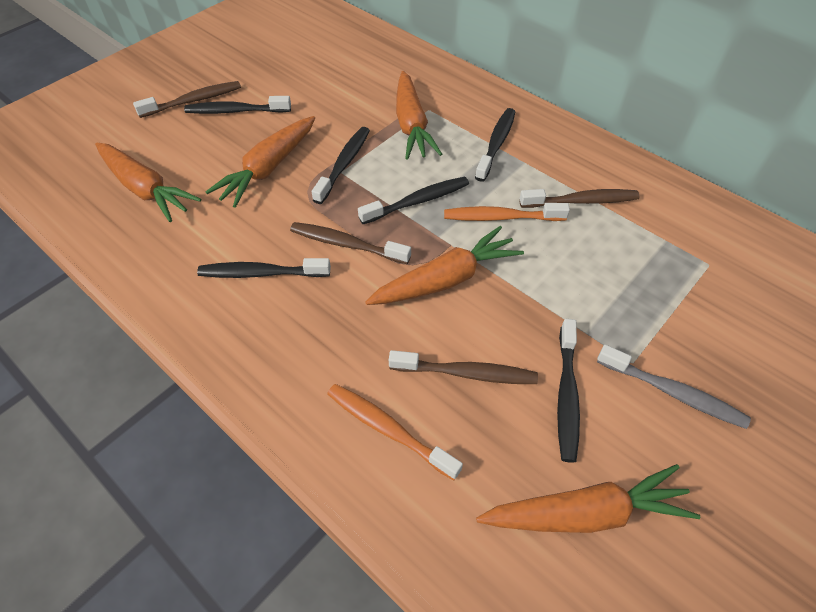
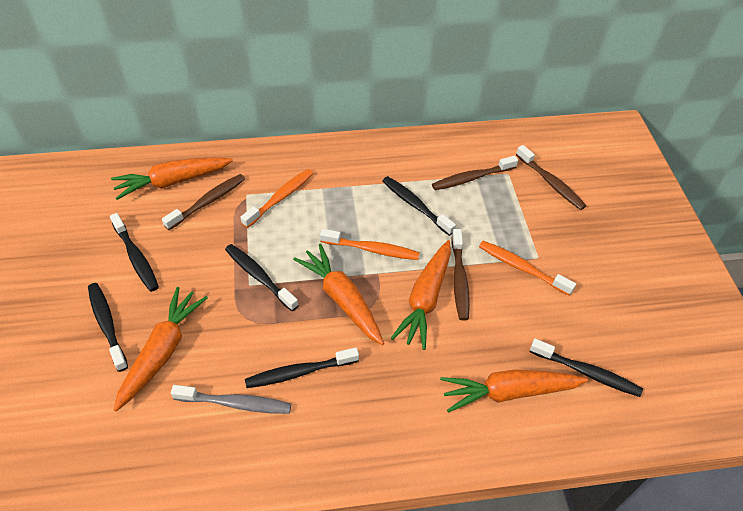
orange toothbrush: 2 -> 3

